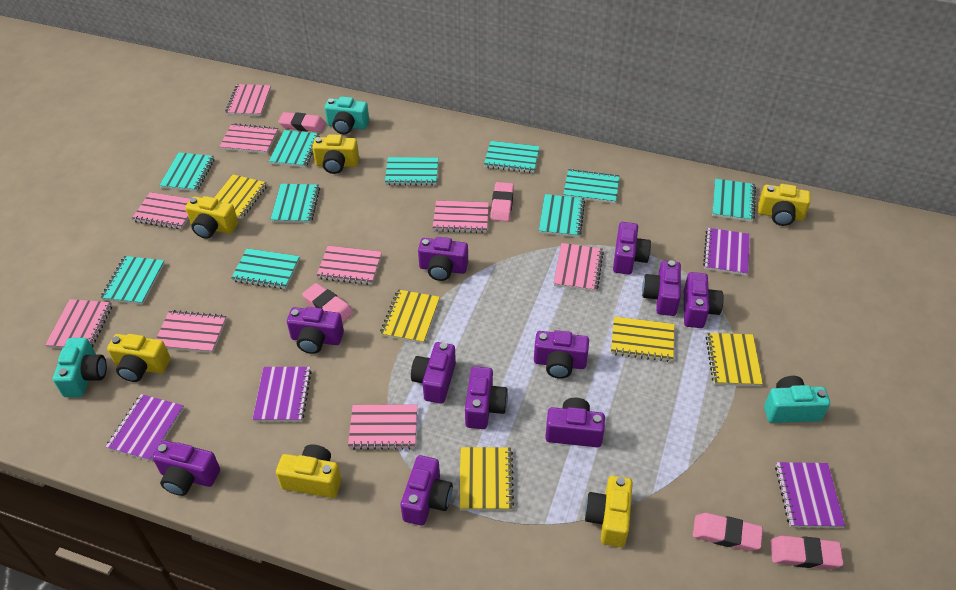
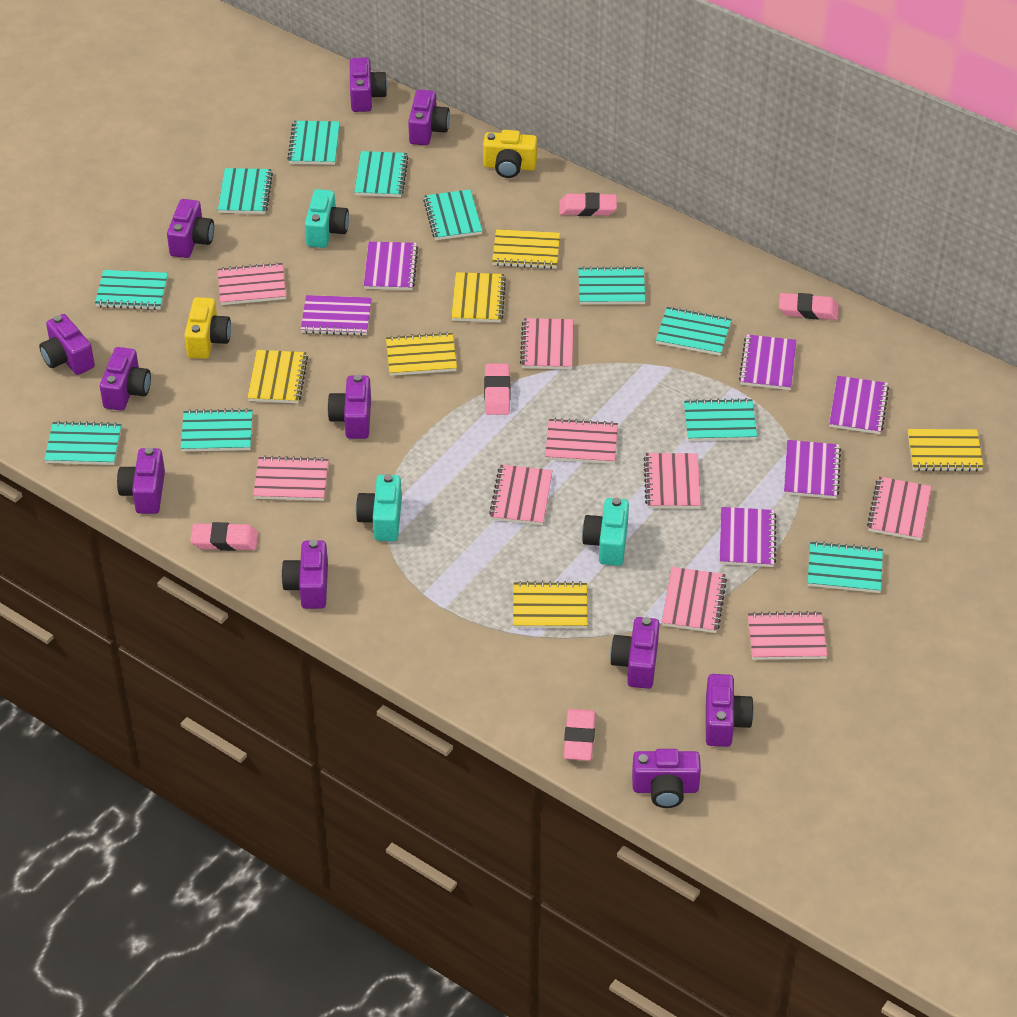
purple notebook: 4 -> 6
turquoise notebook: 10 -> 11
yellow camera: 6 -> 2
yellow notebook: 5 -> 6

